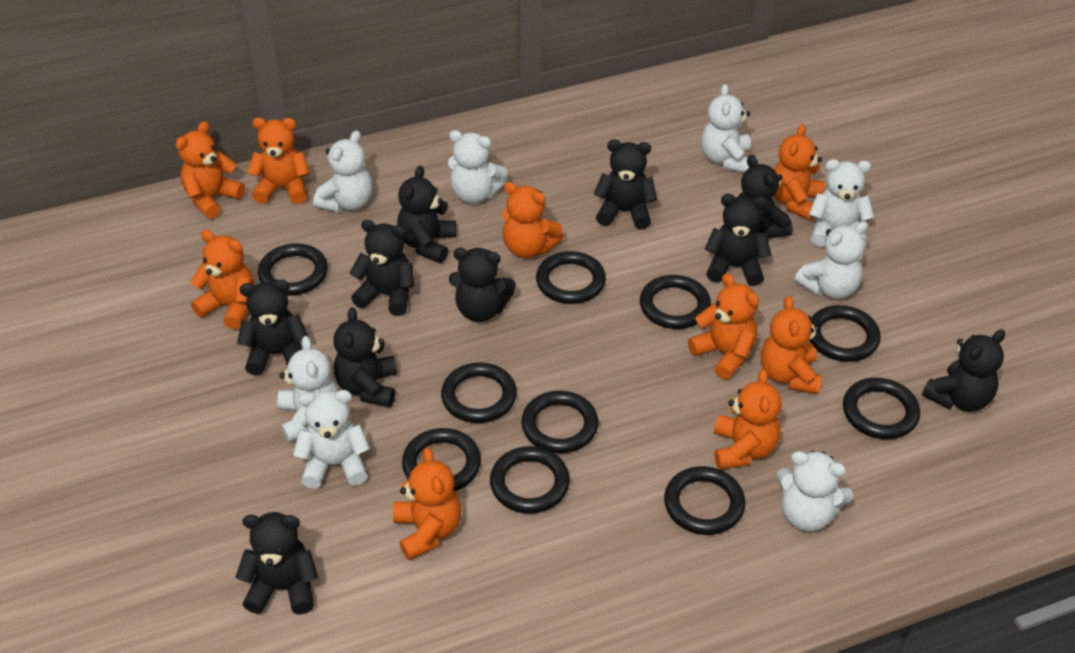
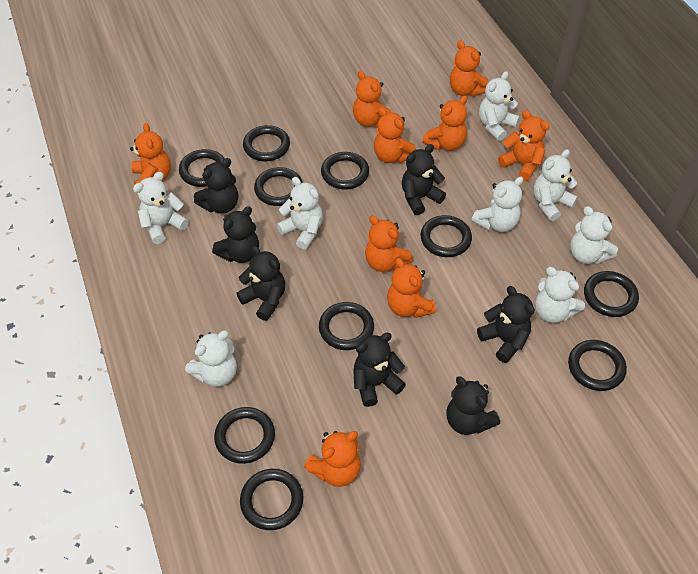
black teddy bear: 10 -> 7

